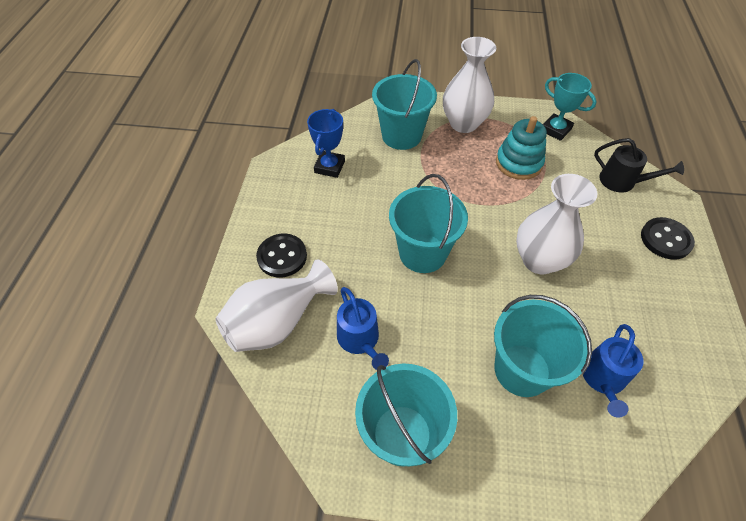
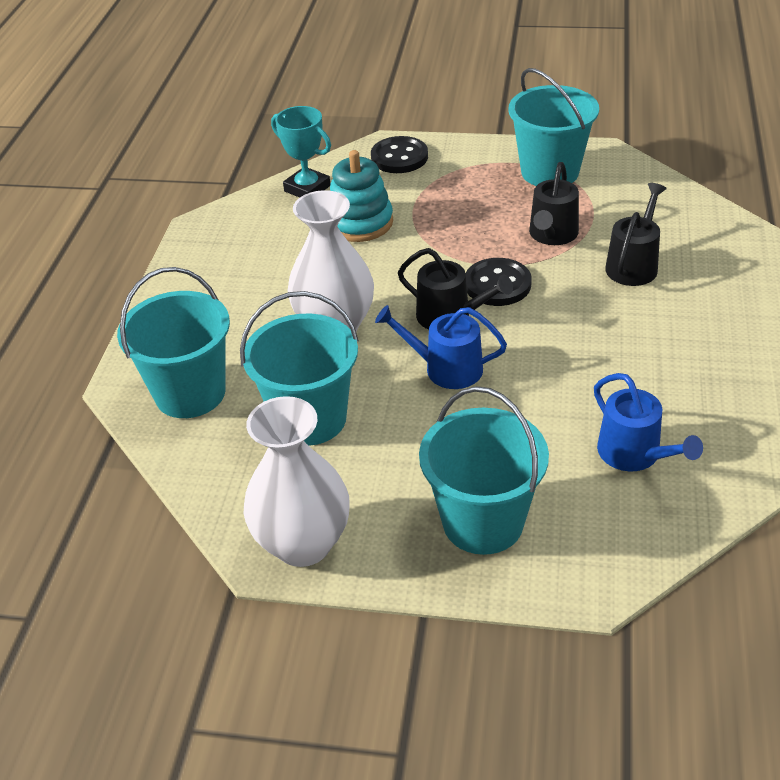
black watering can: 1 -> 3
blue trophy: 1 -> 0
white vase: 3 -> 2

